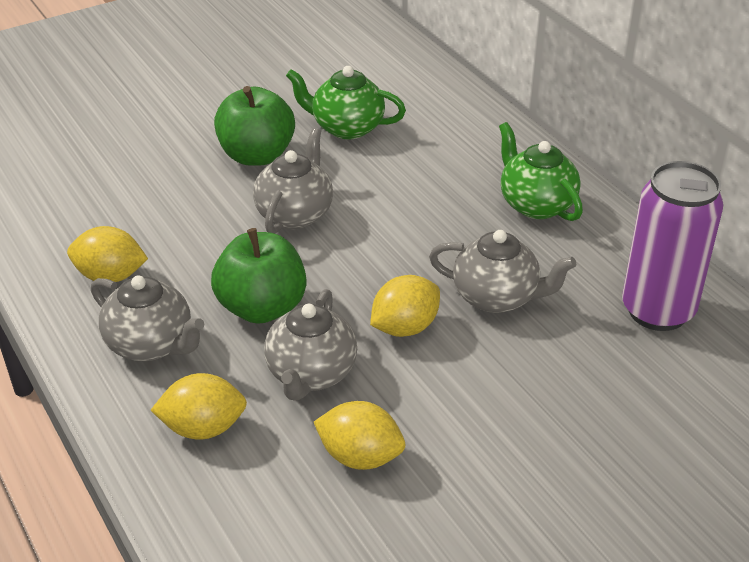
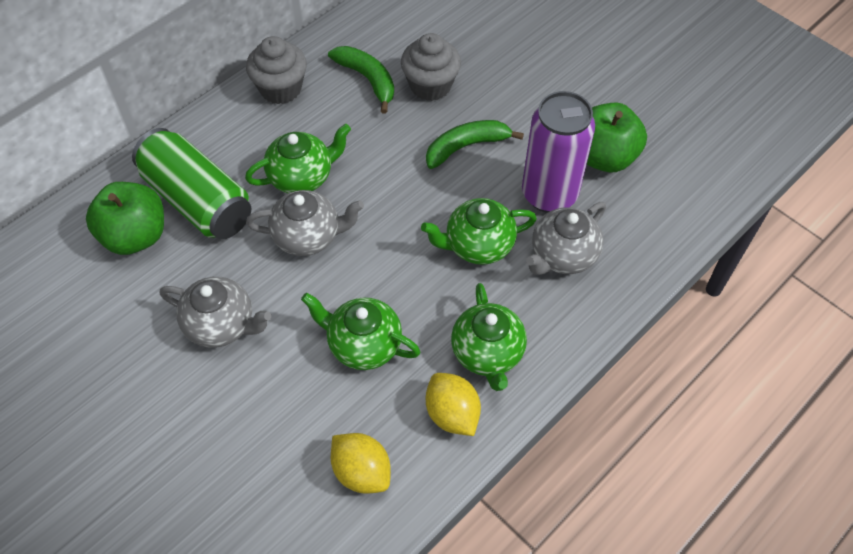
green banana: 0 -> 2
green can: 0 -> 1
green teapot: 2 -> 4
grey cupcake: 0 -> 2
grey teapot: 4 -> 3
yellow lemon: 4 -> 2

